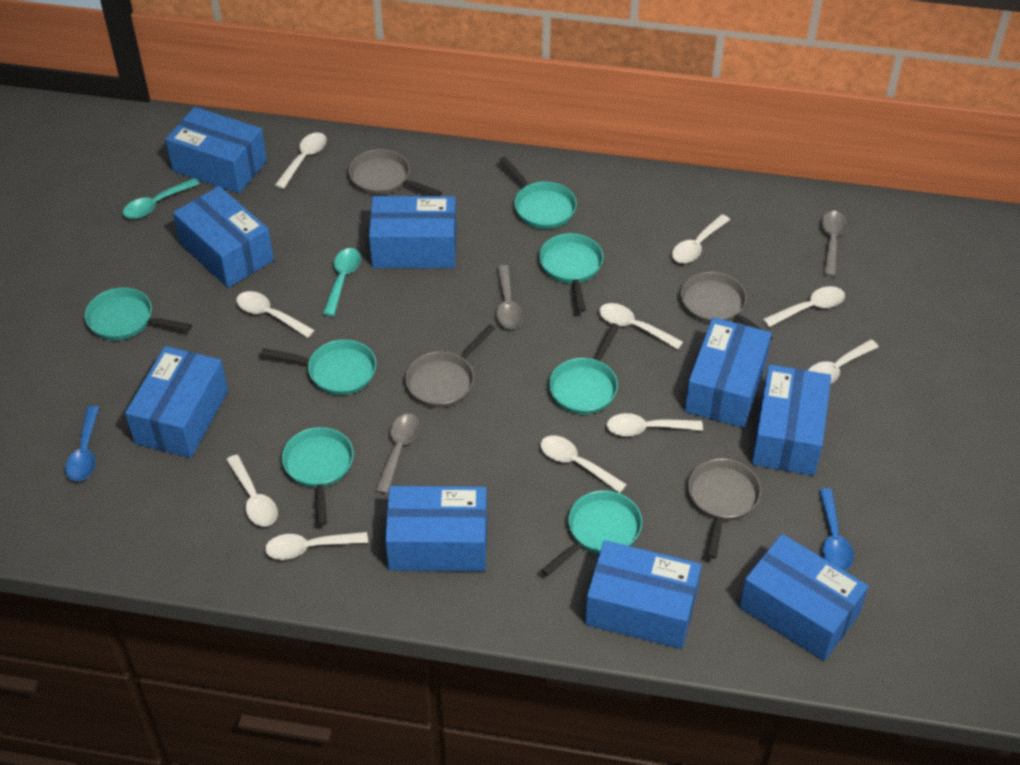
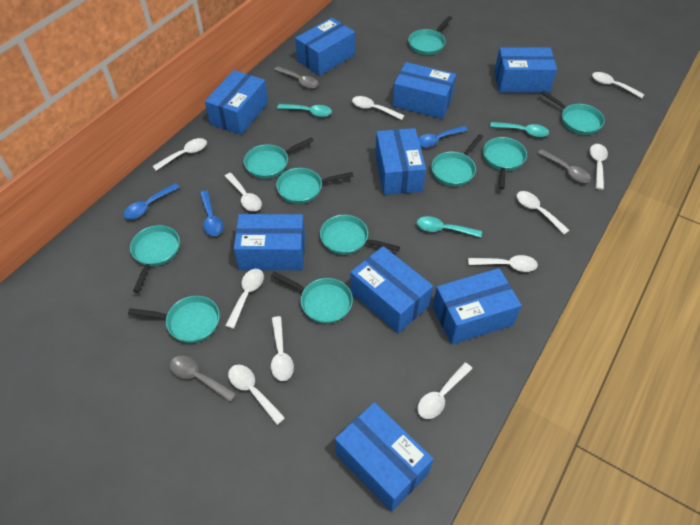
blue spoon: 2 -> 3
grey pan: 4 -> 0
turquoise pan: 7 -> 10
turquoise spoon: 2 -> 3
white spoon: 10 -> 11

